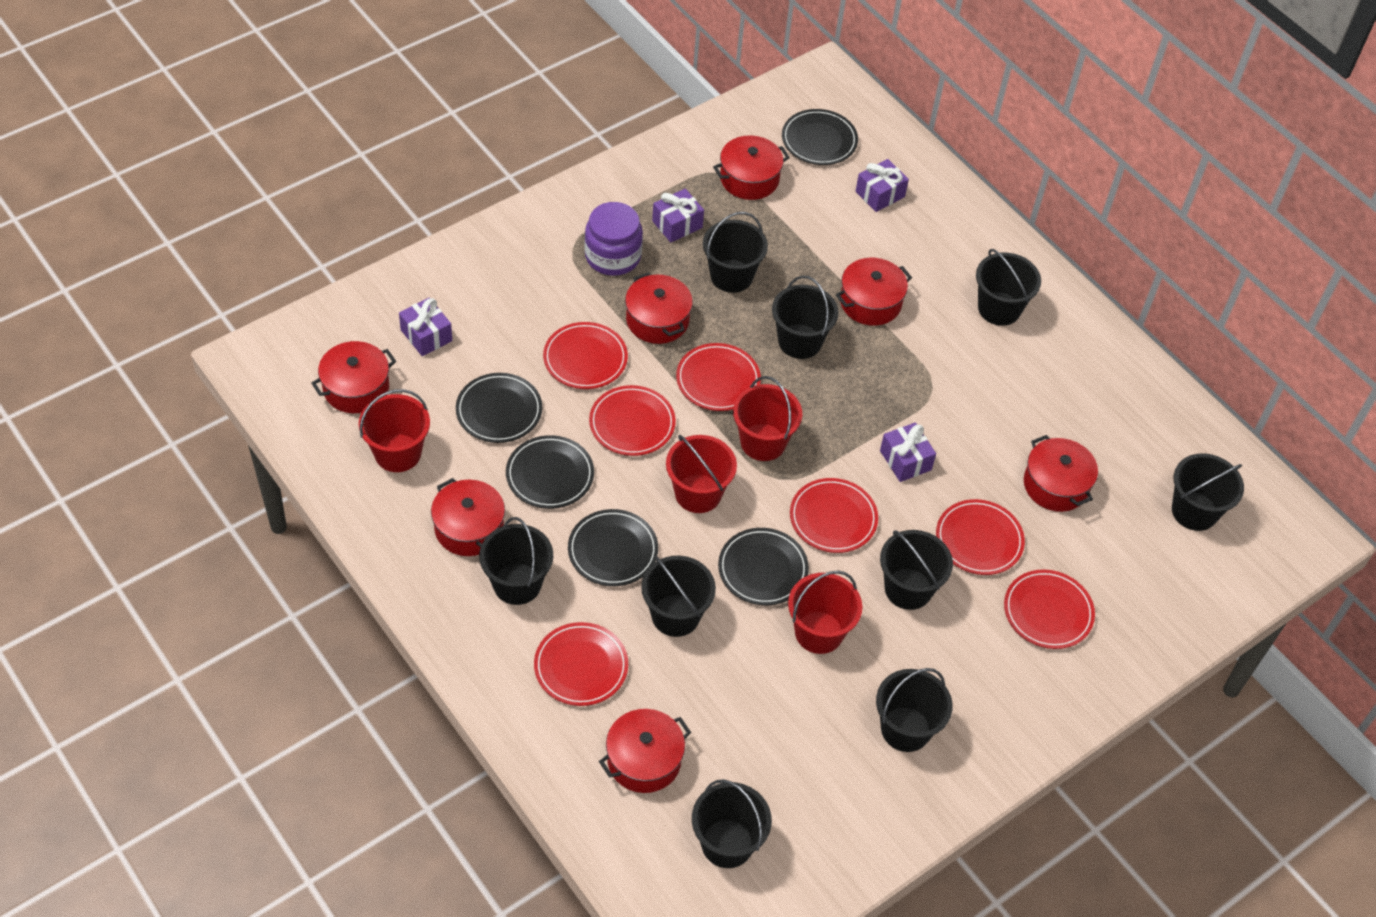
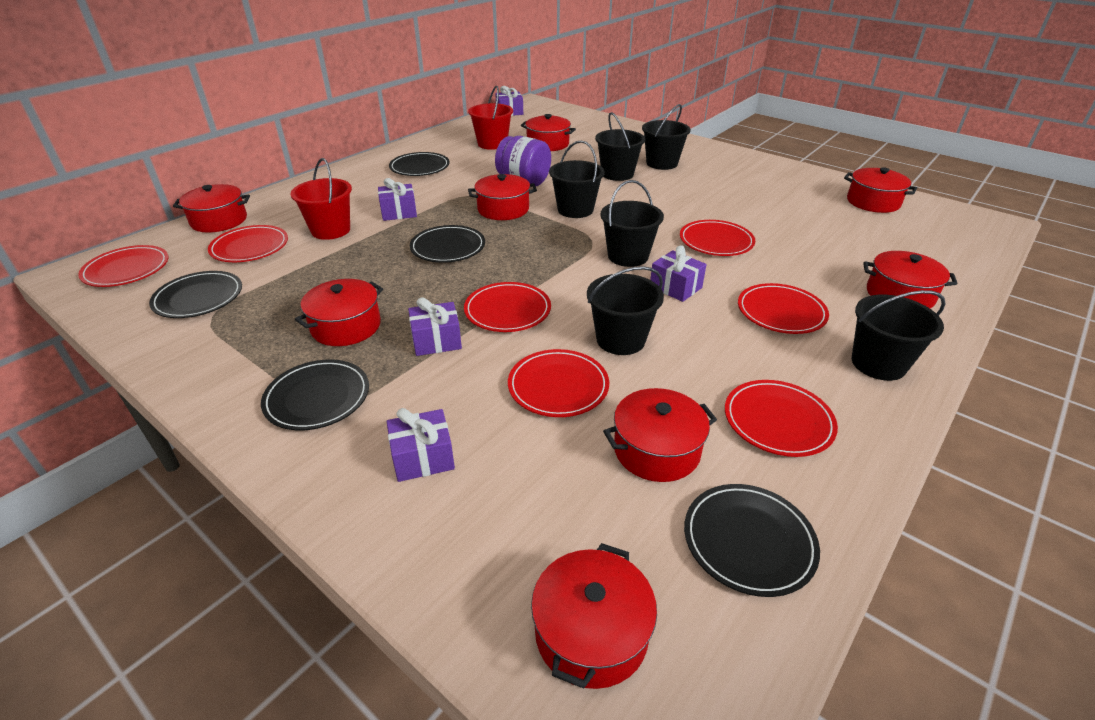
black bucket: 9 -> 6
purple gift: 4 -> 5
red bucket: 4 -> 2
red pot: 7 -> 8

